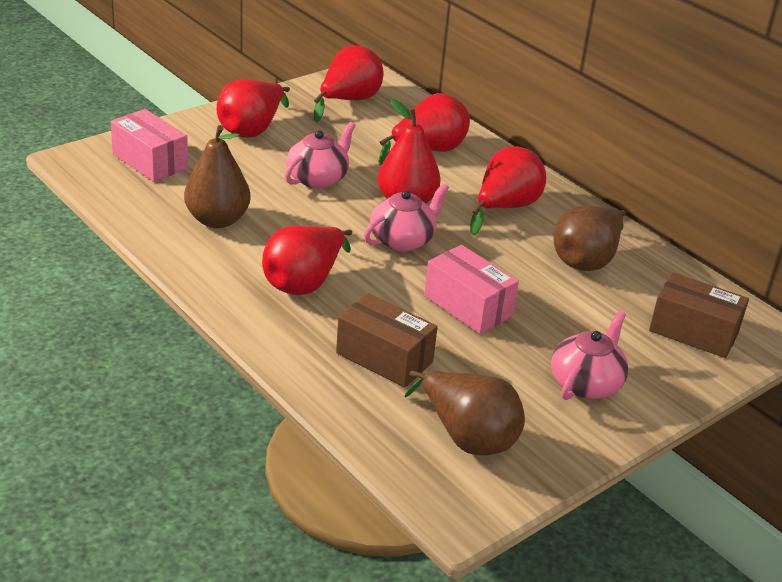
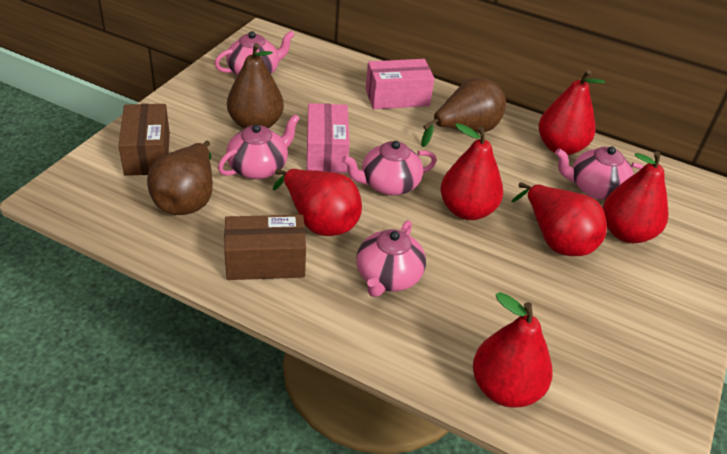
pink teapot: 3 -> 5

